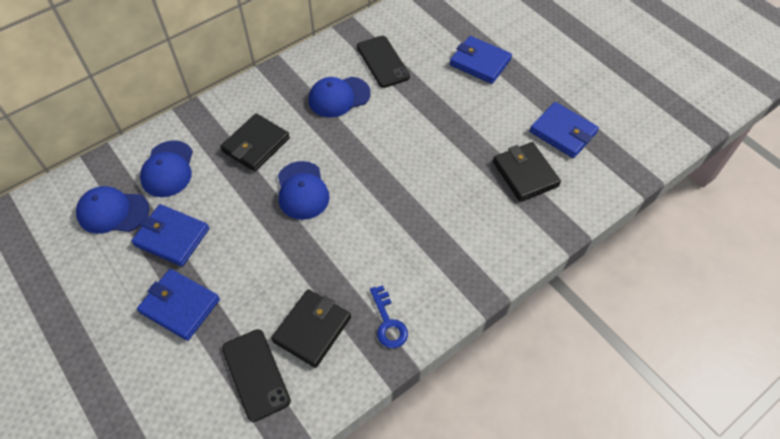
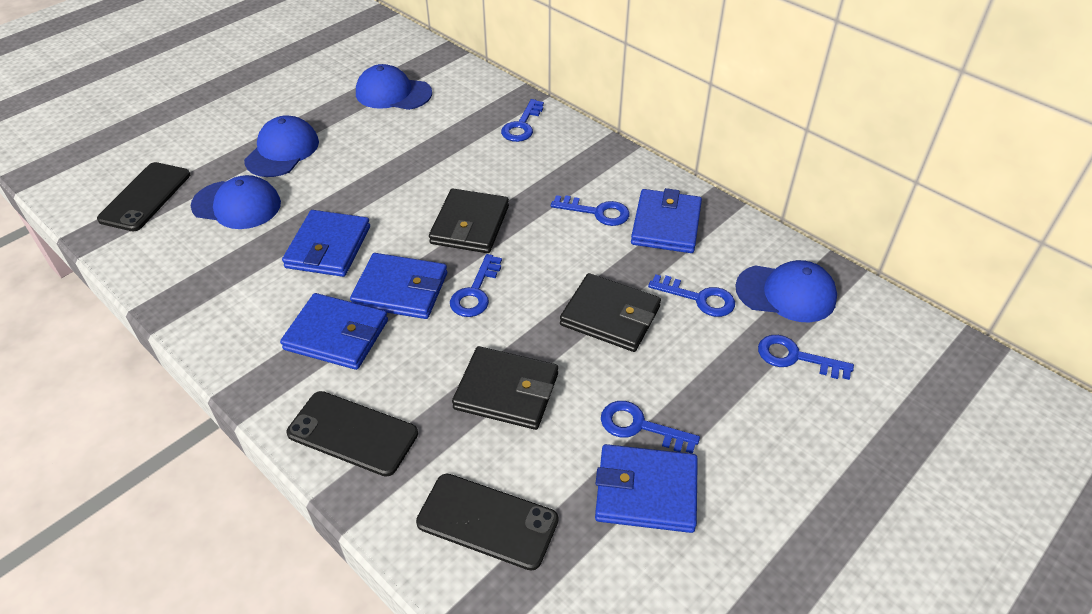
black phone: 2 -> 3
blue key: 1 -> 6
blue wallet: 4 -> 5

